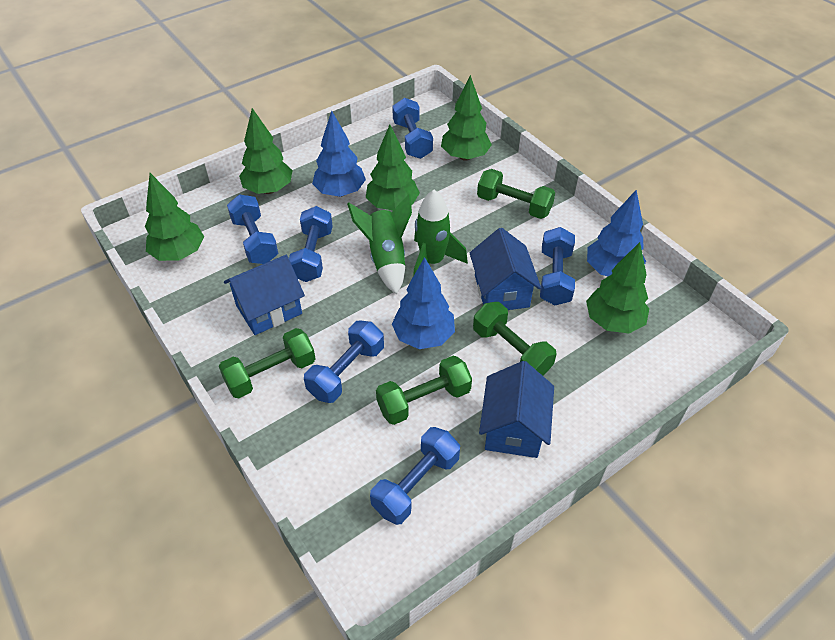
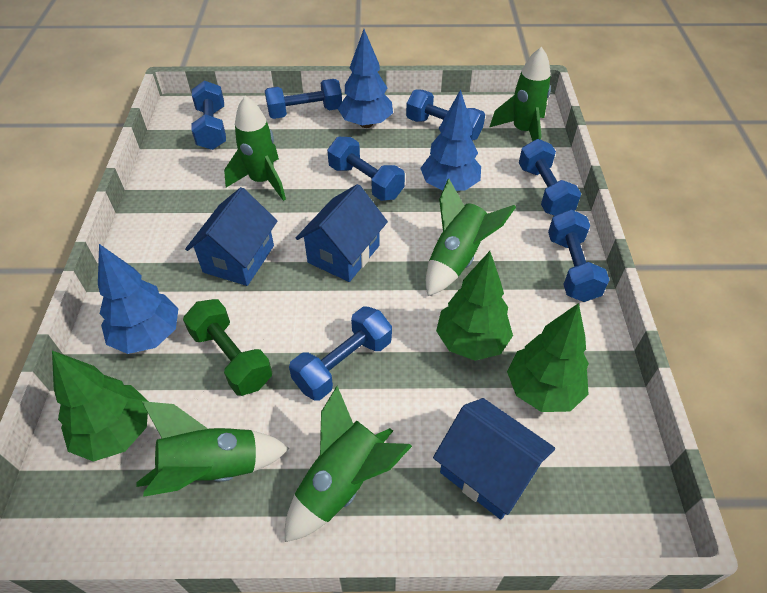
blue dumbbell: 6 -> 7
green dumbbell: 4 -> 1
green rocket: 2 -> 5
green tree: 5 -> 3

